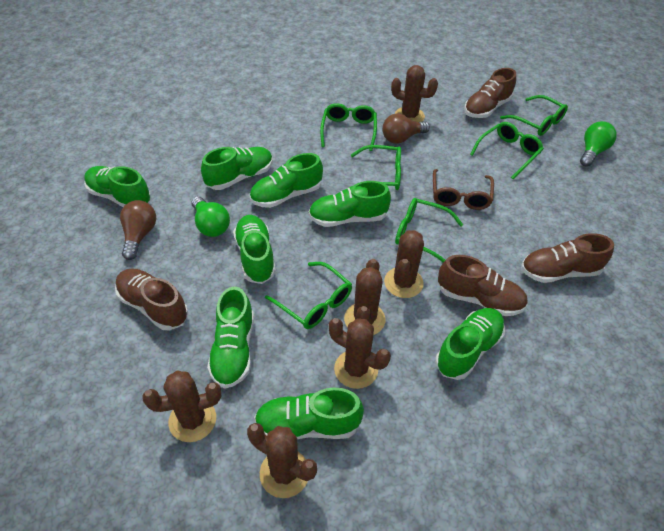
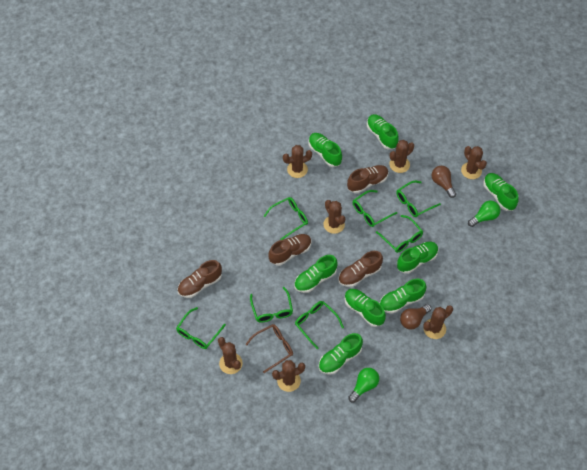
brown cactus: 6 -> 7
green glasses: 6 -> 7

